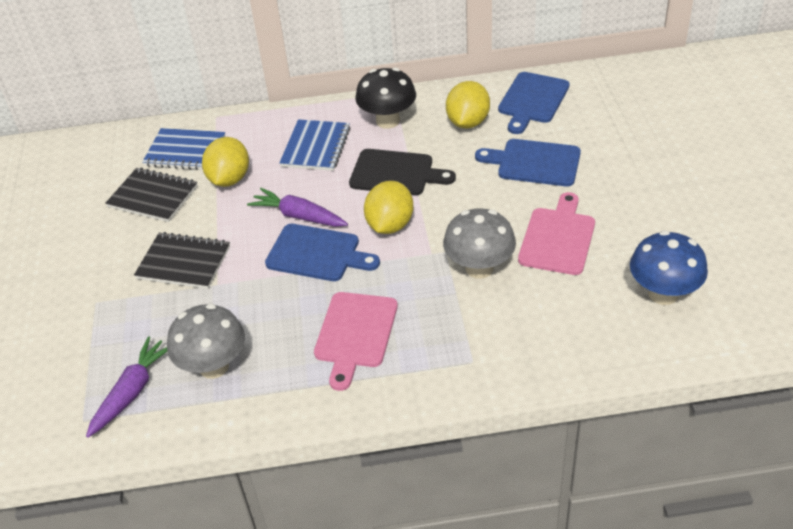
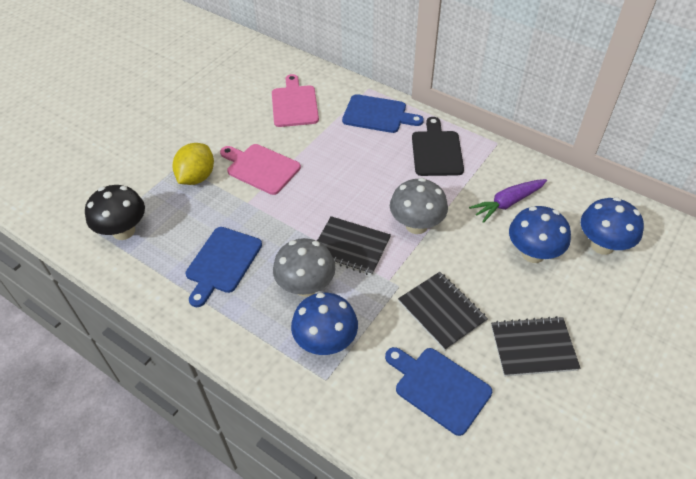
black notebook: 2 -> 3
blue mushroom: 1 -> 3
blue notebook: 2 -> 0
purple carrot: 2 -> 1
yellow lemon: 3 -> 1

